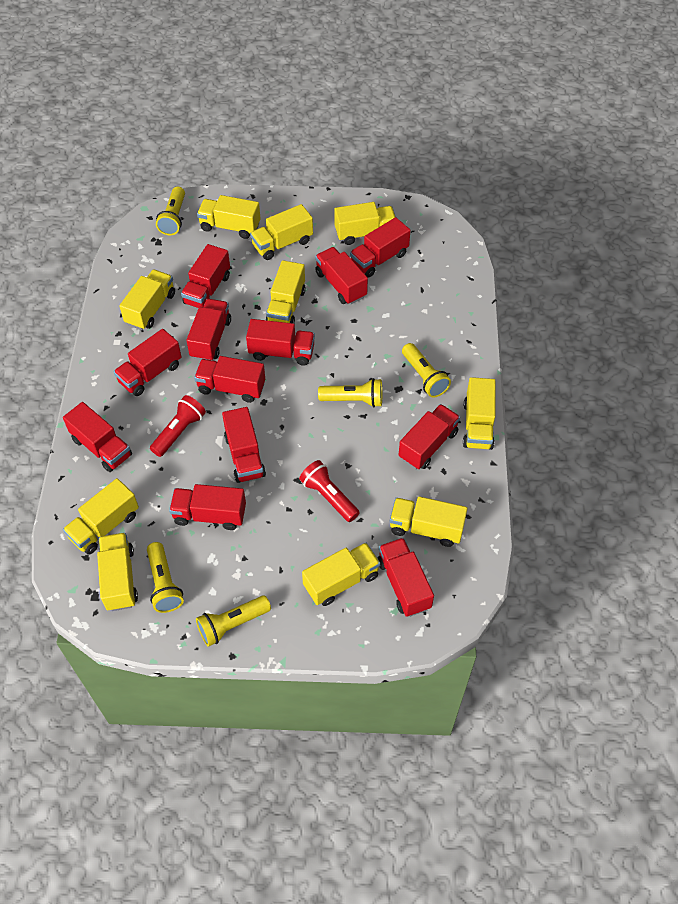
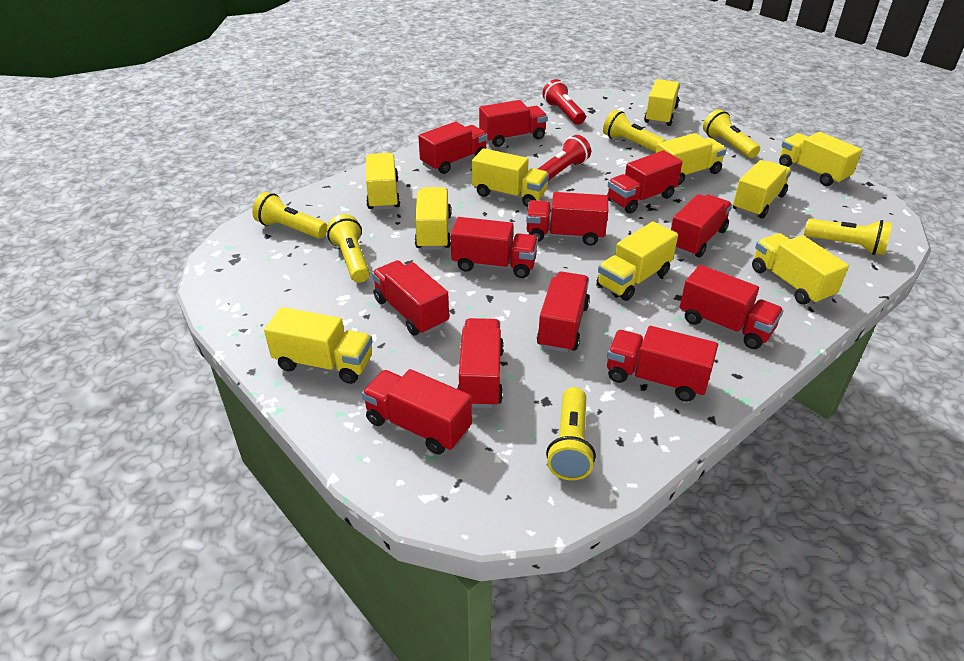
yellow flashlight: 5 -> 6

